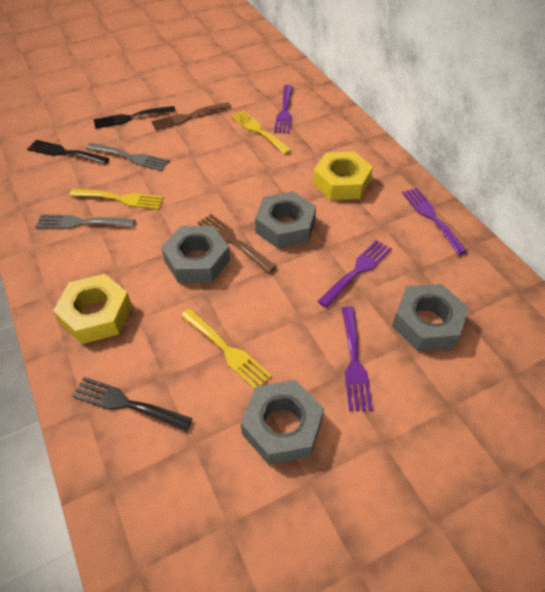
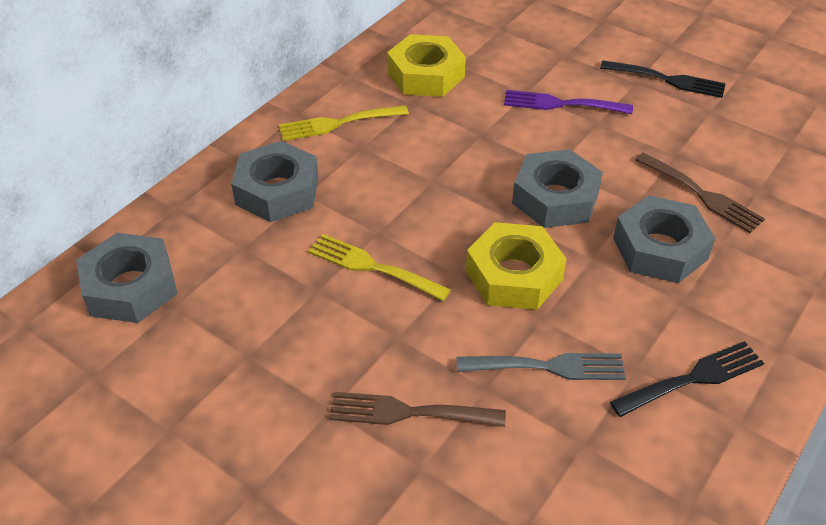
black fork: 3 -> 2
grey fork: 2 -> 1
purple fork: 4 -> 1
yellow fork: 3 -> 2

